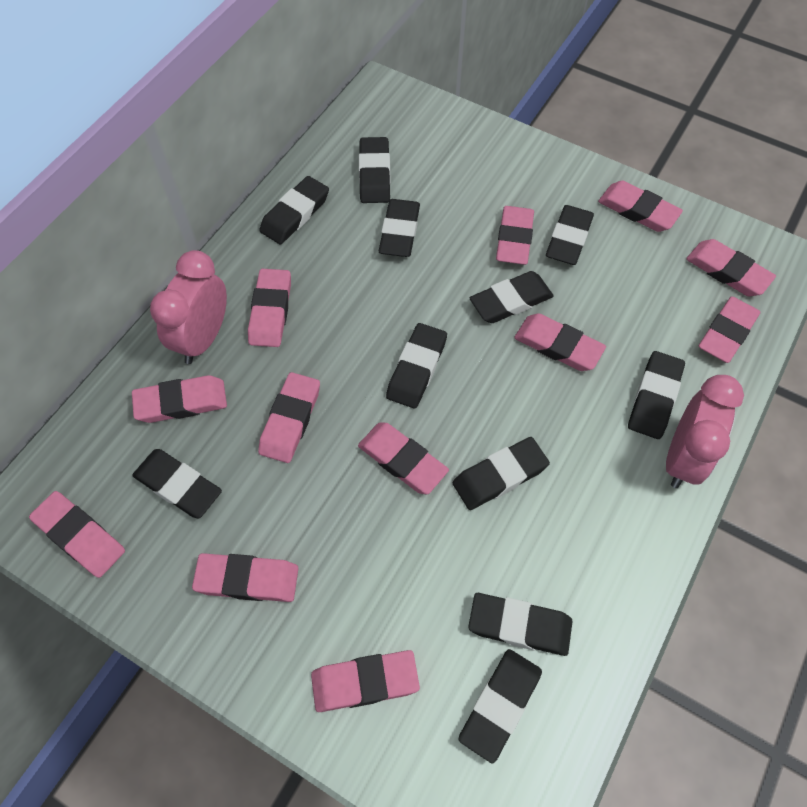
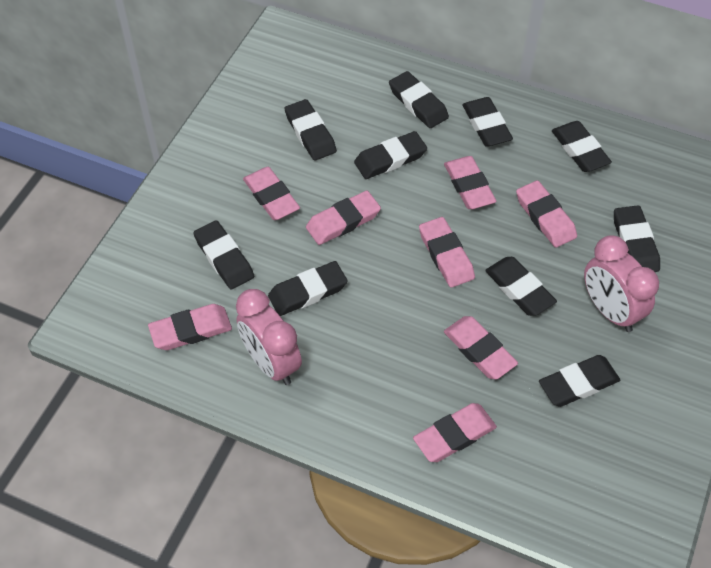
black eraser: 11 -> 10
pink eraser: 12 -> 8

